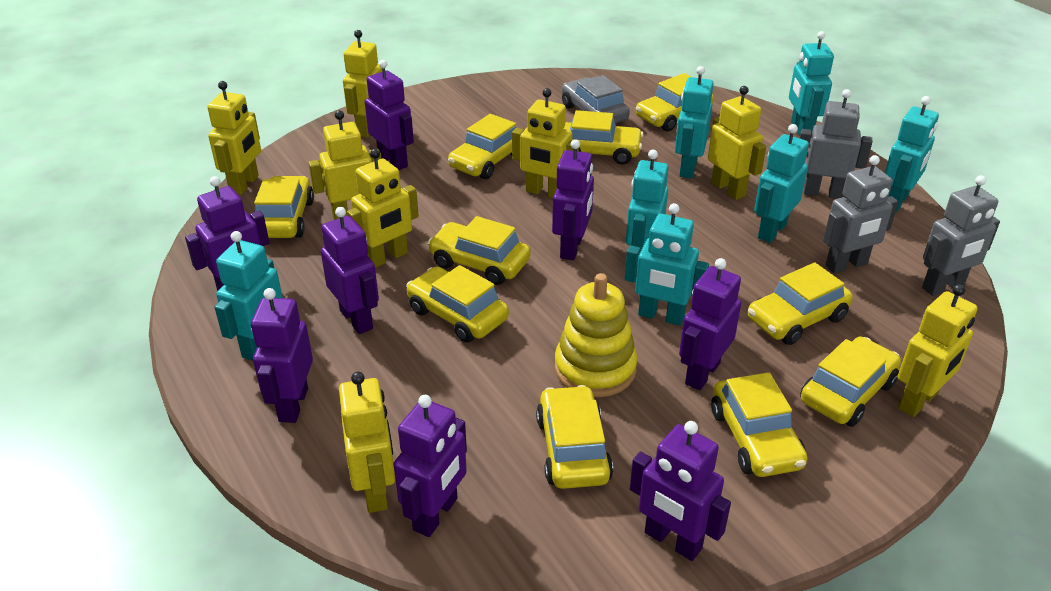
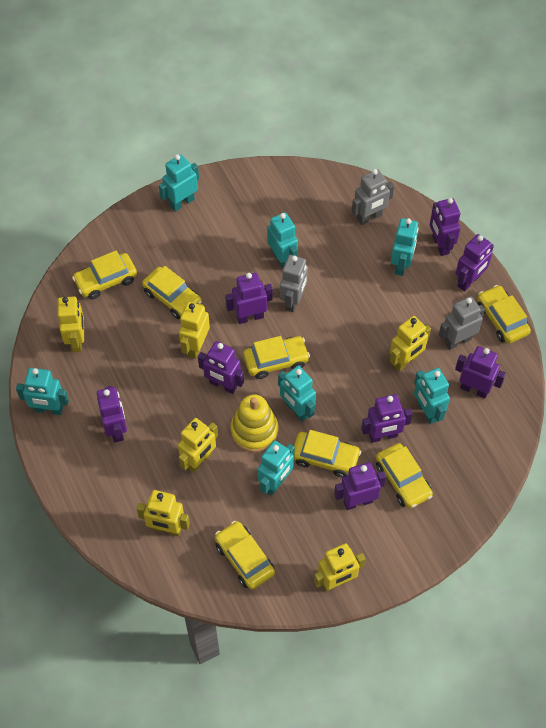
grey car: 1 -> 0
yellow car: 10 -> 7
yellow robot: 8 -> 6

